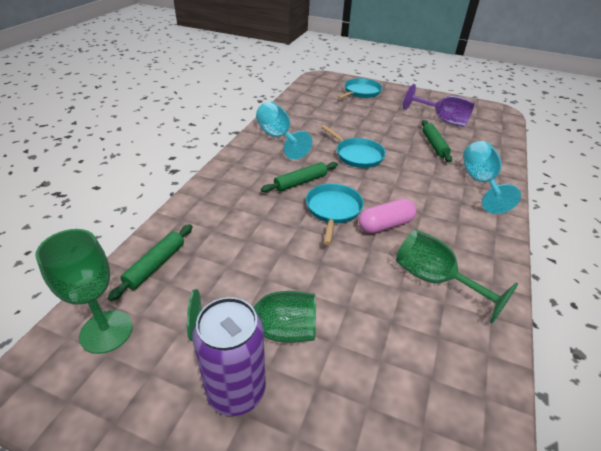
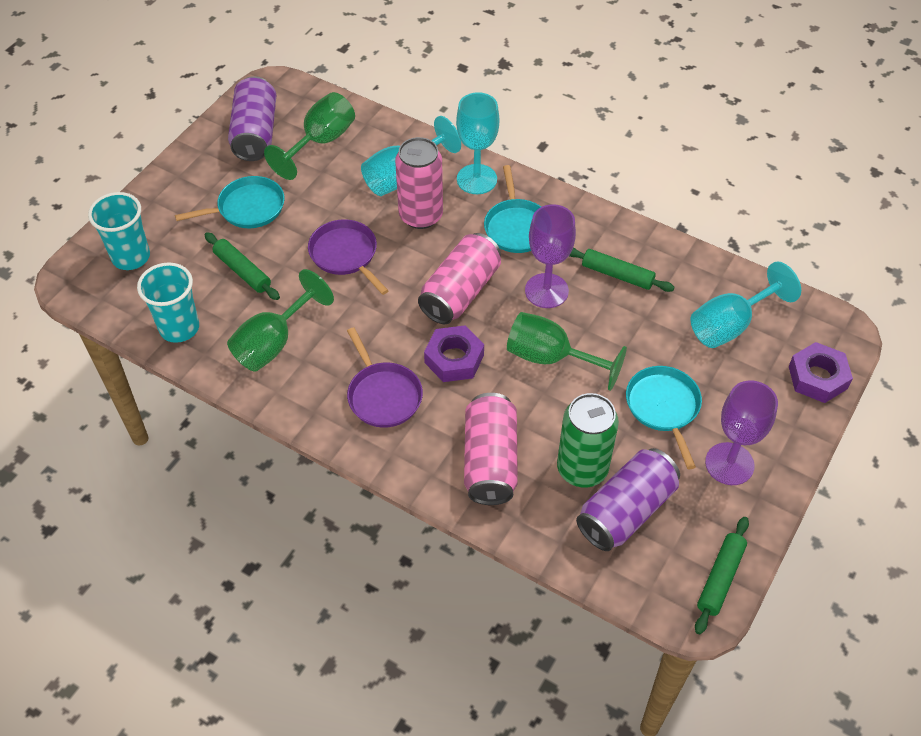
green can: 0 -> 1
pink can: 0 -> 3
pink capsule: 1 -> 0
purple can: 1 -> 2
purple goblet: 1 -> 2
purple nut: 0 -> 2
purple pan: 0 -> 2
turquoise cup: 0 -> 2
turquoise goblet: 2 -> 3

